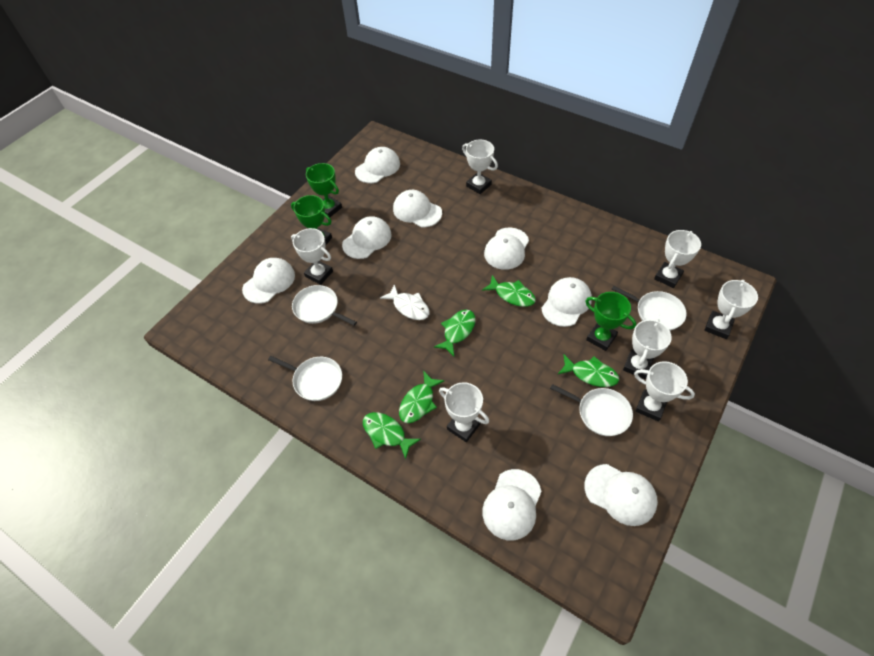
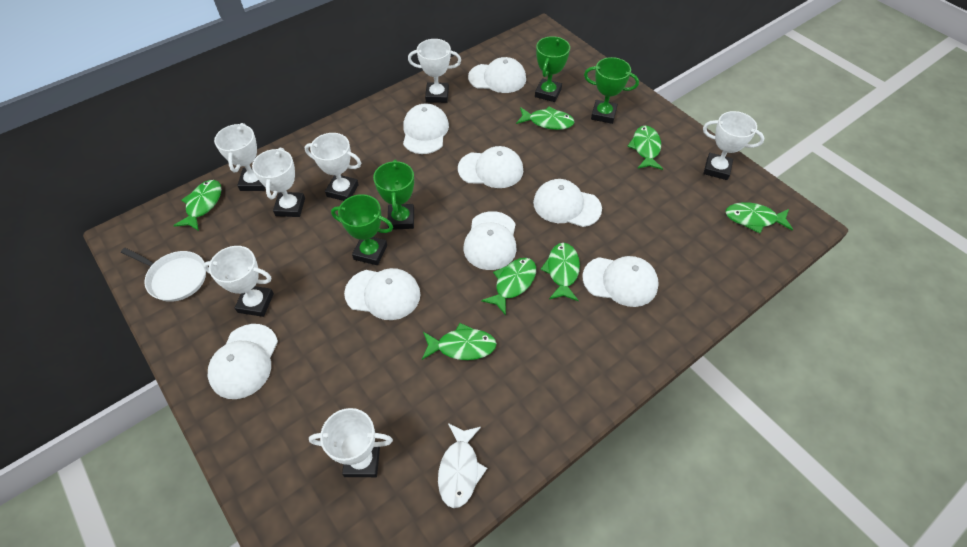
green fish: 5 -> 7
green trophy: 3 -> 4
white pan: 4 -> 1

